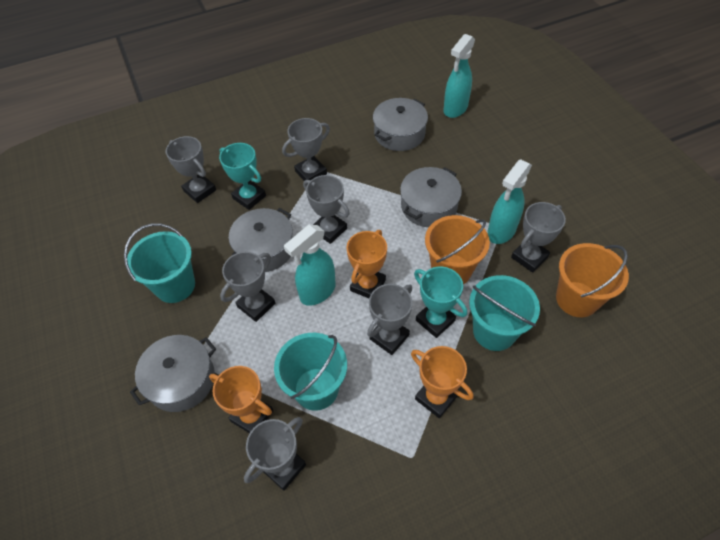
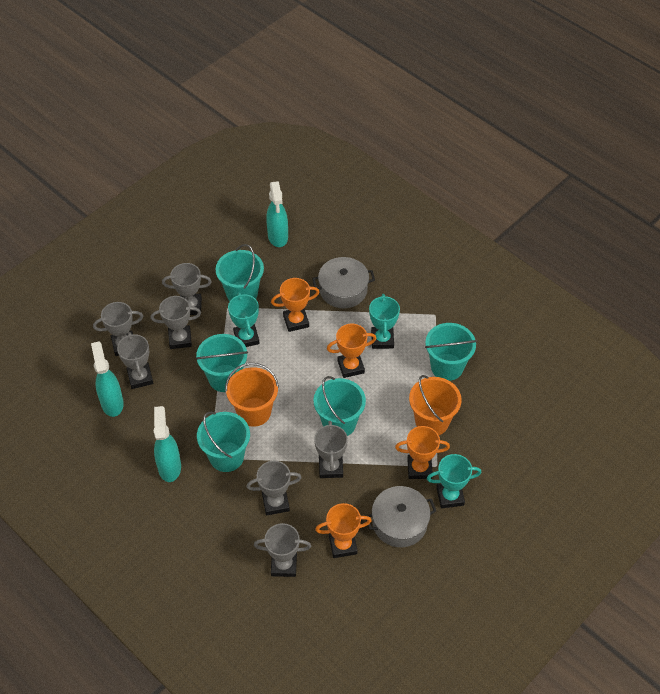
grey pot: 4 -> 2
orange trophy: 3 -> 4
turquoise bucket: 3 -> 5
turquoise trophy: 2 -> 3

